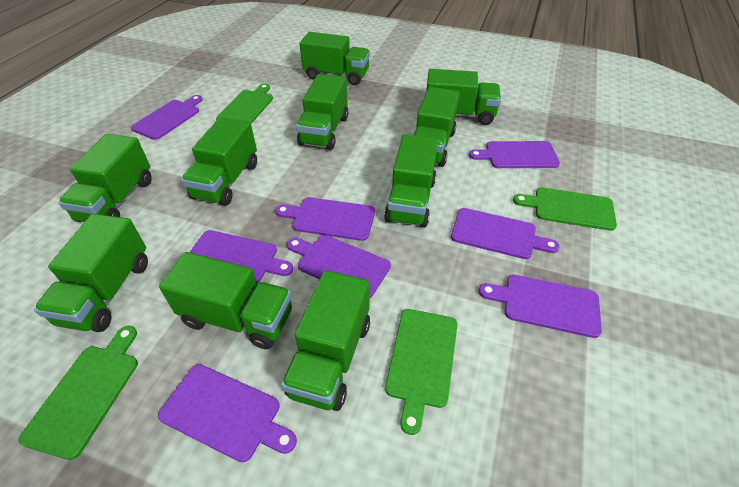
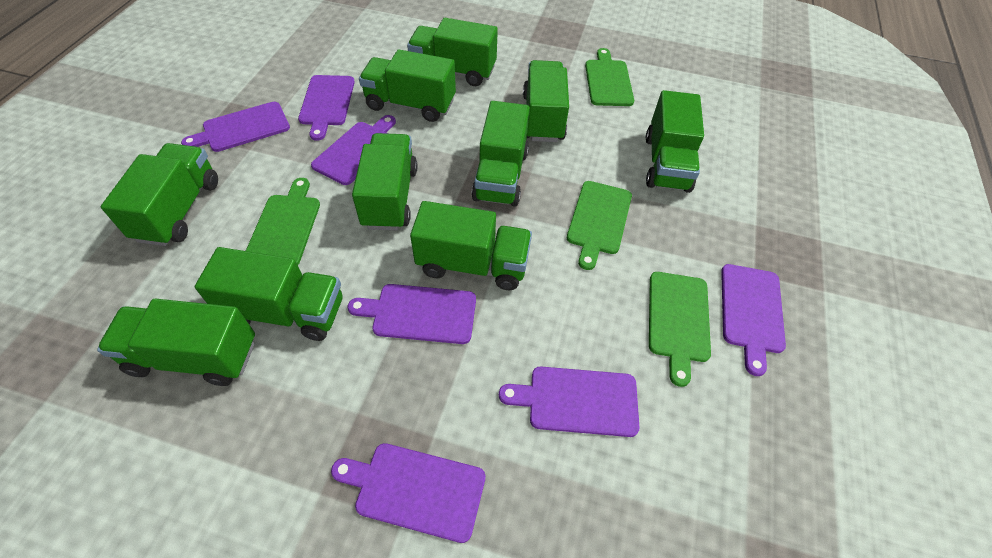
purple cutting board: 8 -> 7

